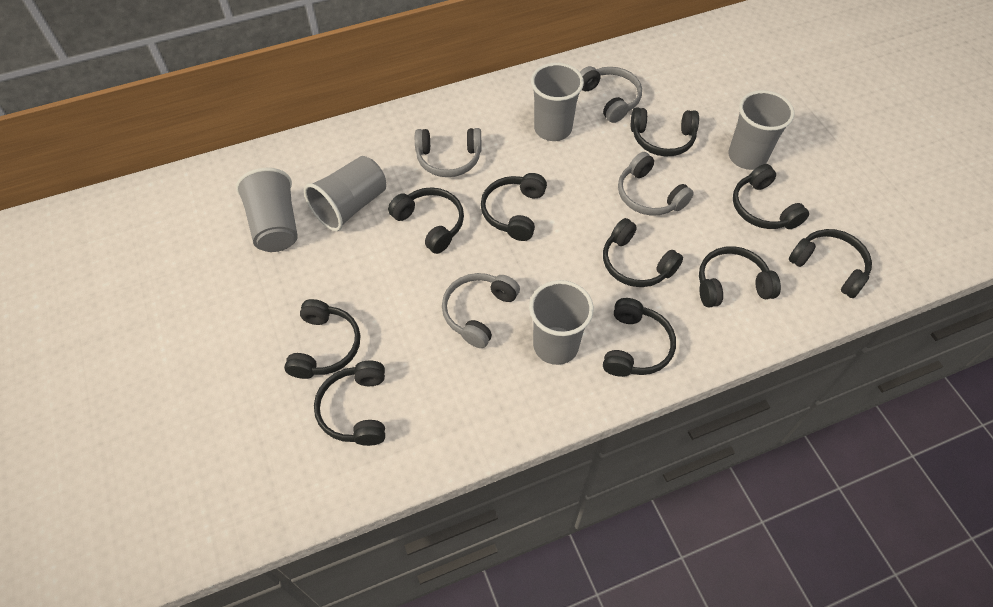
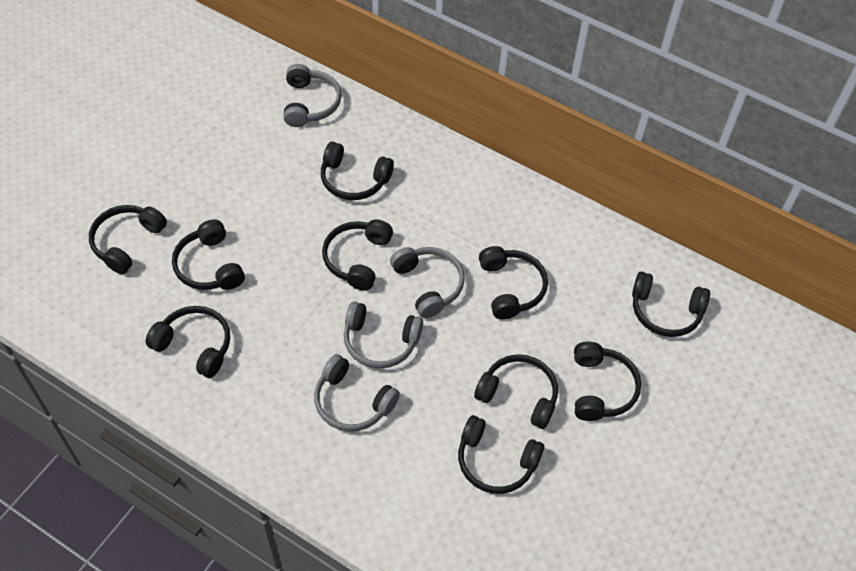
grey cup: 5 -> 0

